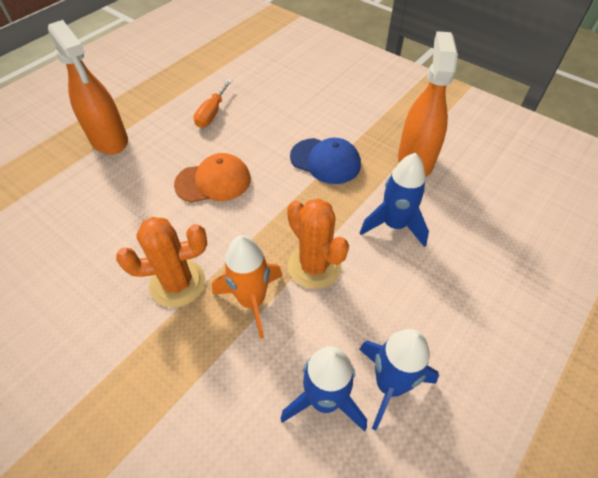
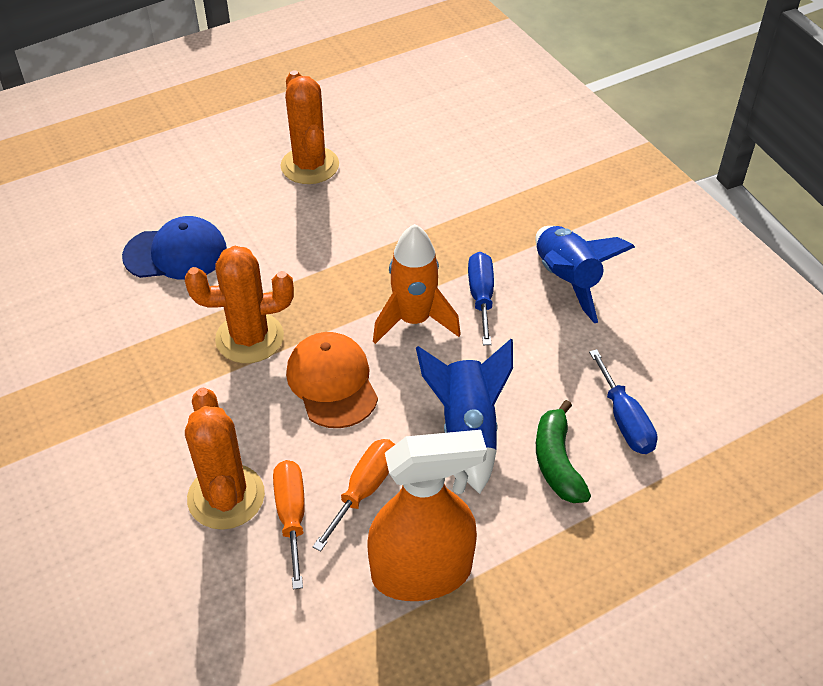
blue rocket: 3 -> 2
blue screwdriver: 0 -> 2
green banana: 0 -> 1
orange cactus: 2 -> 3
orange screwdriver: 1 -> 2
orange spray bottle: 2 -> 1

